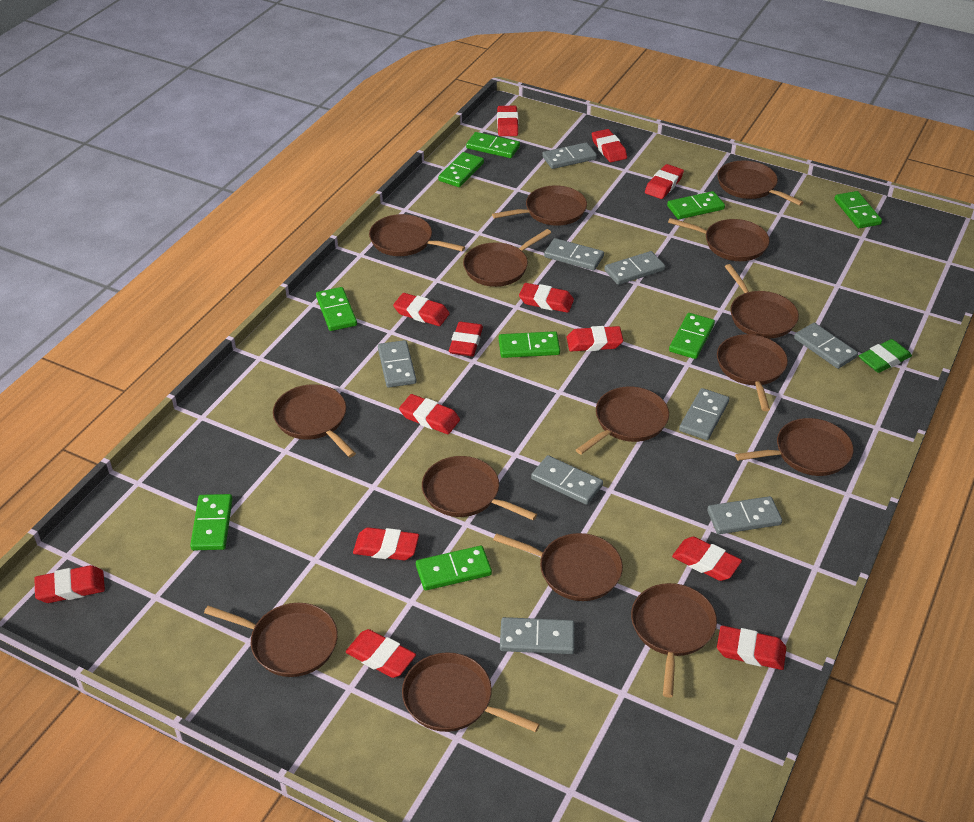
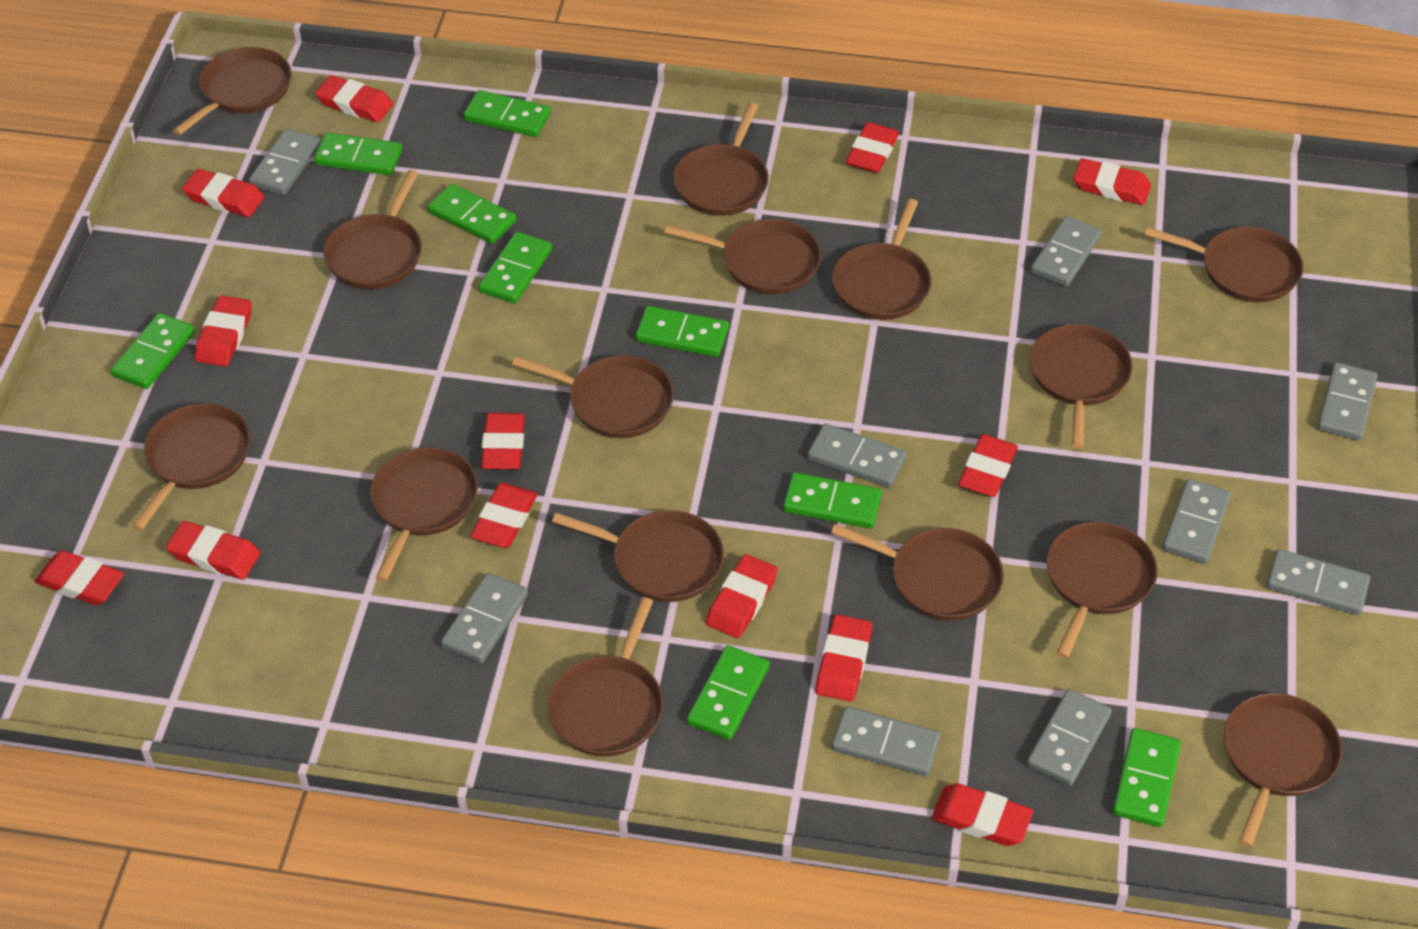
green eraser: 1 -> 0

